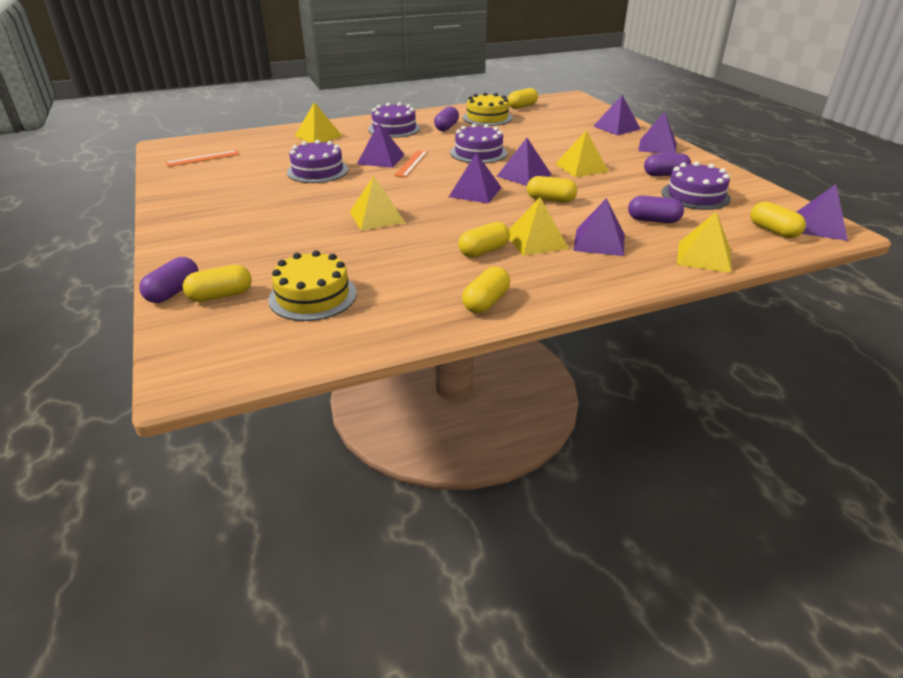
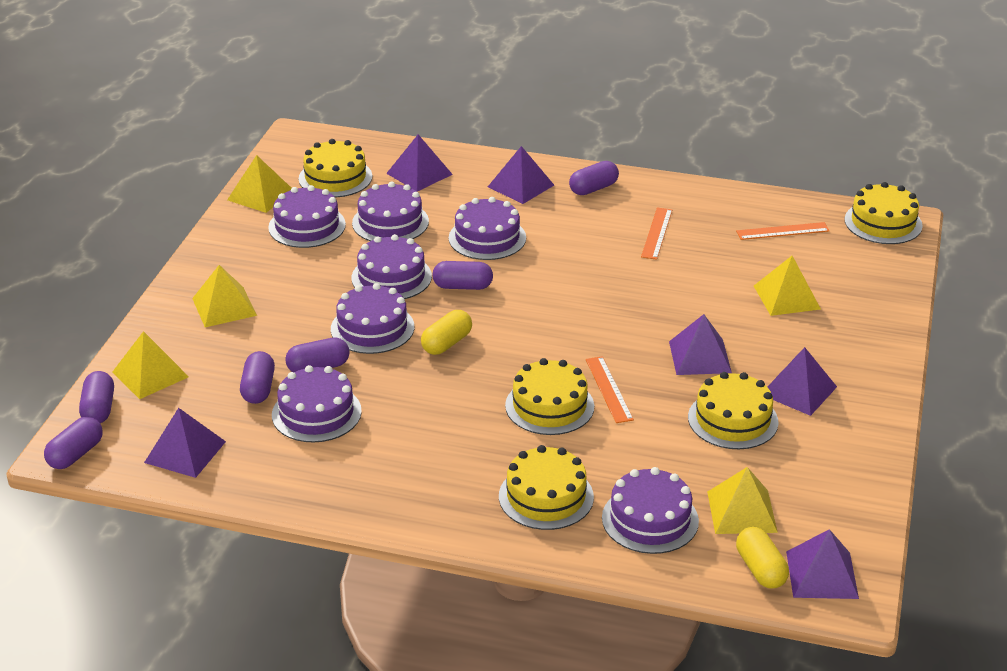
orange ruler: 2 -> 3
purple cake: 4 -> 7
purple capsule: 4 -> 6
purple pyramid: 7 -> 6
yellow cake: 2 -> 5
yellow capsule: 6 -> 2

